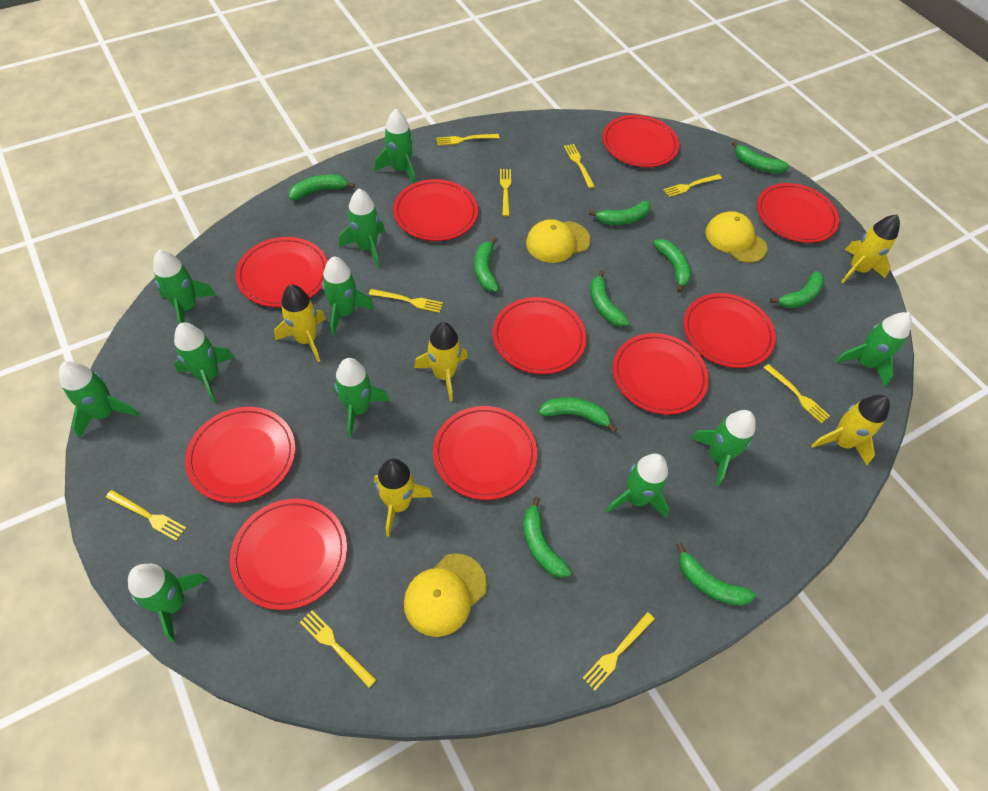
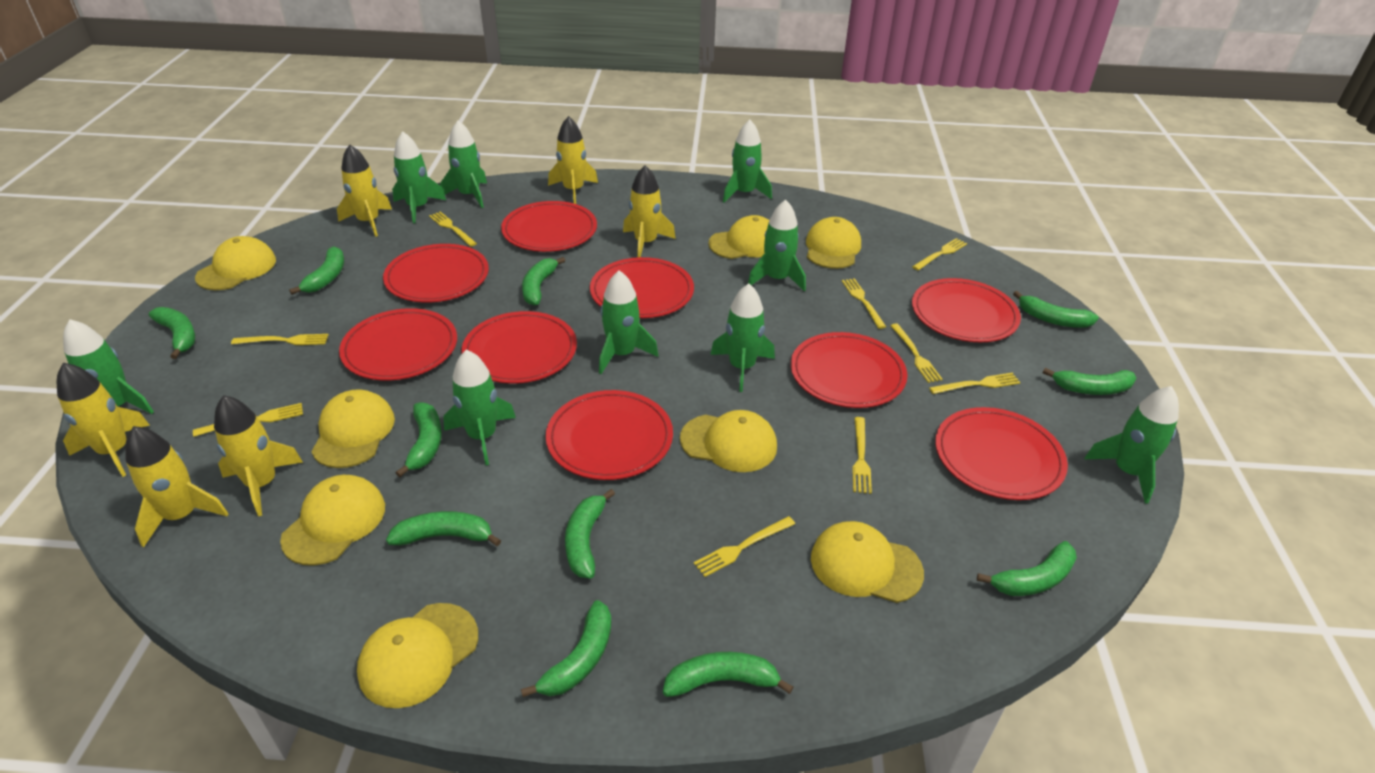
green banana: 10 -> 11
green rocket: 11 -> 9
red plate: 10 -> 9
yellow cap: 3 -> 8
yellow rocket: 5 -> 6

